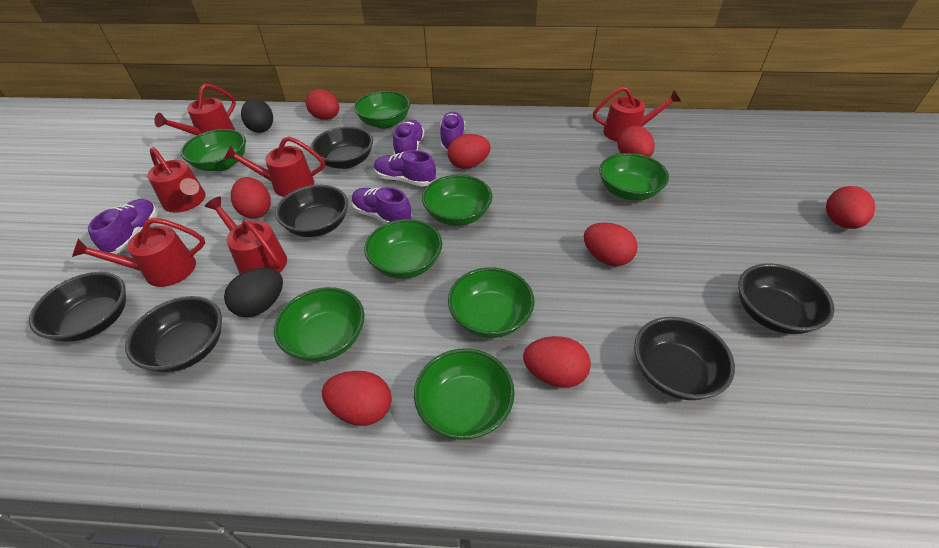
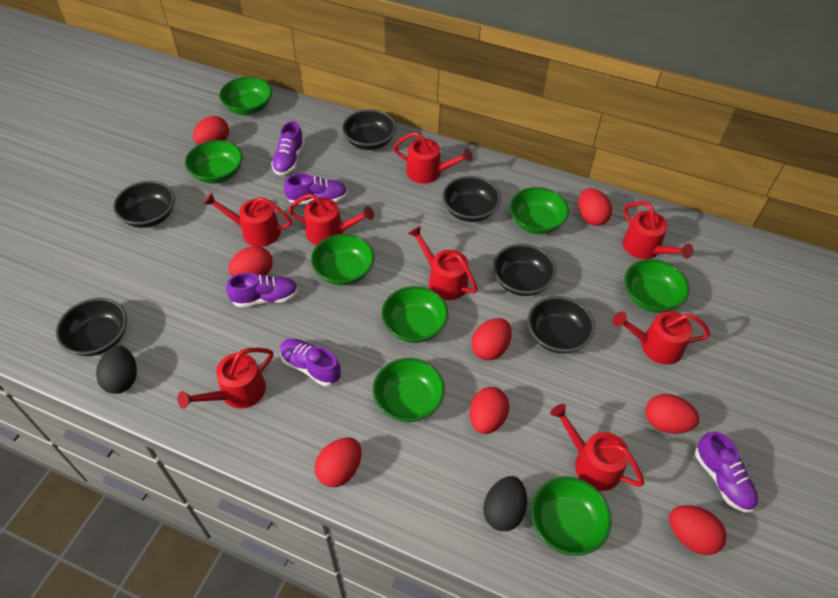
red watering can: 6 -> 8

